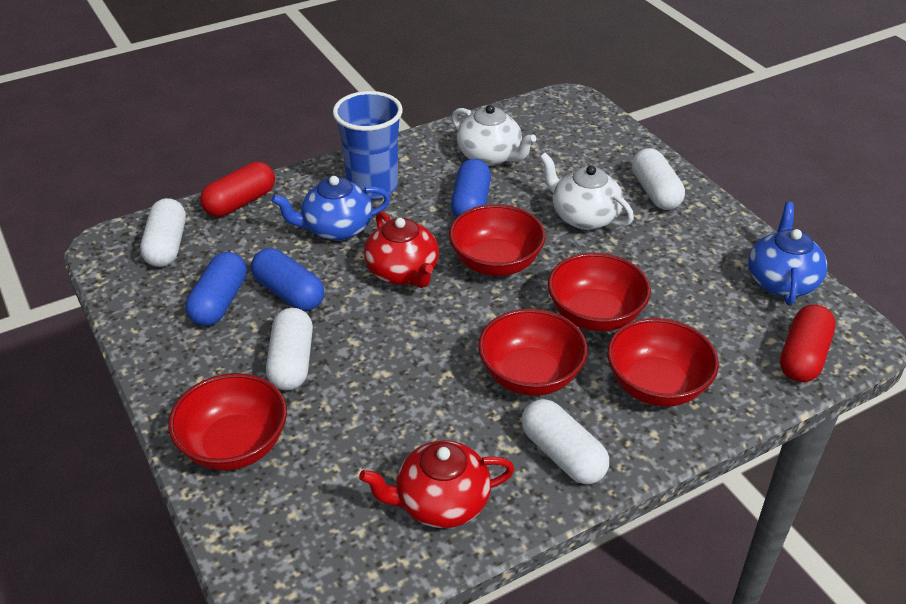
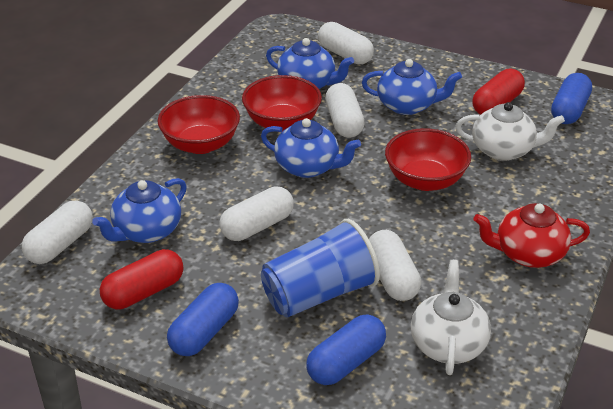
blue teapot: 2 -> 4
red bowl: 5 -> 3
red teapot: 2 -> 1
white capsule: 4 -> 5

